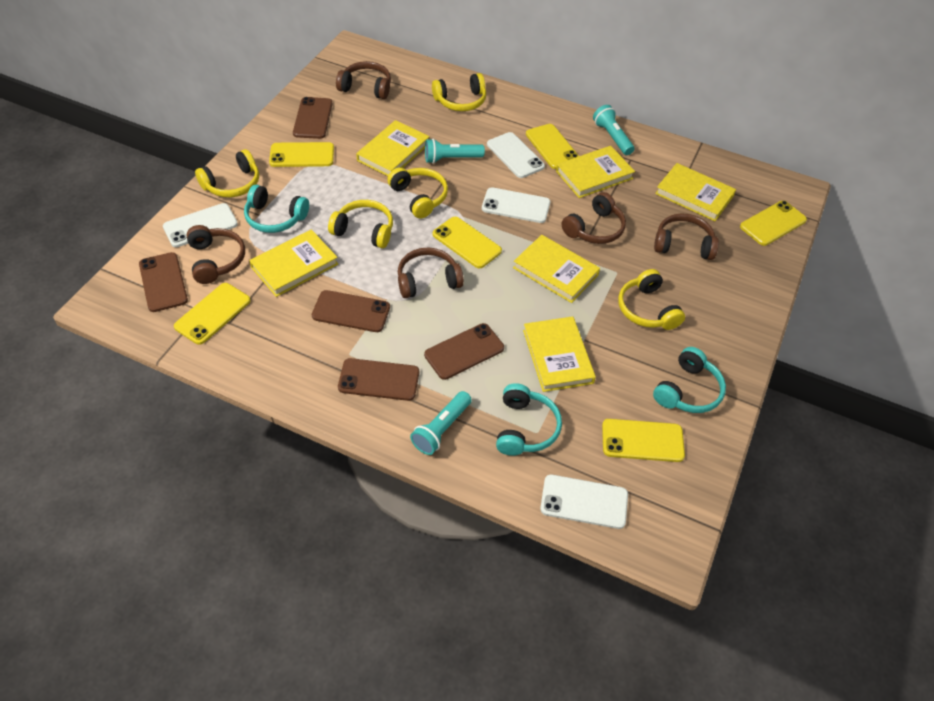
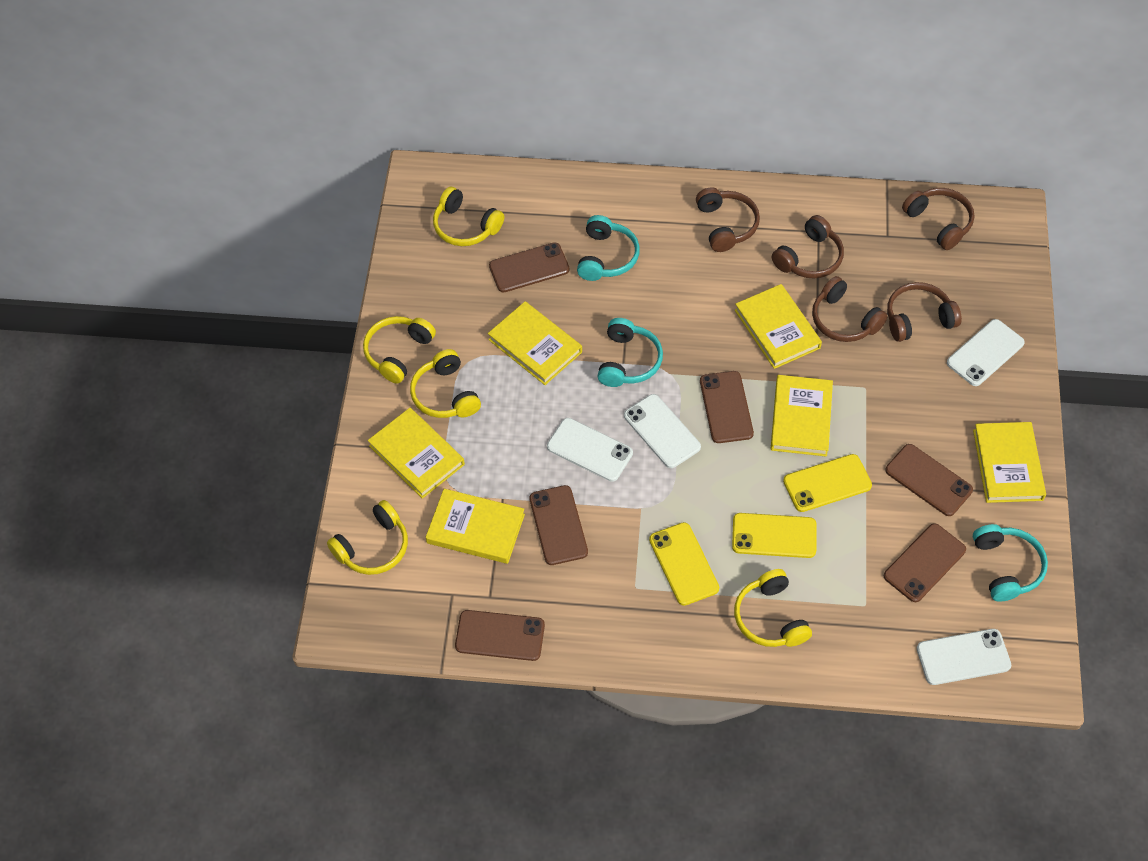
brown phone: 5 -> 6
turquoise flashlight: 3 -> 0
yellow phone: 6 -> 3

